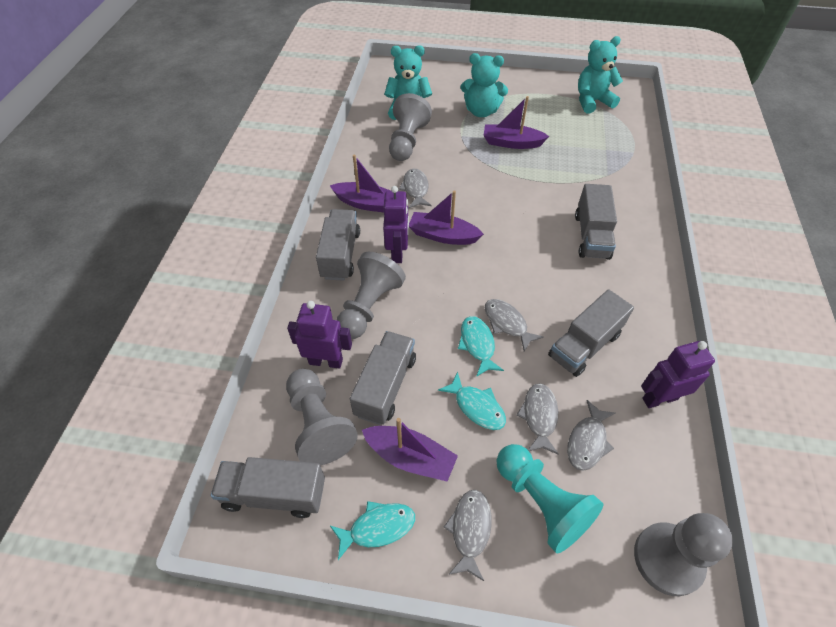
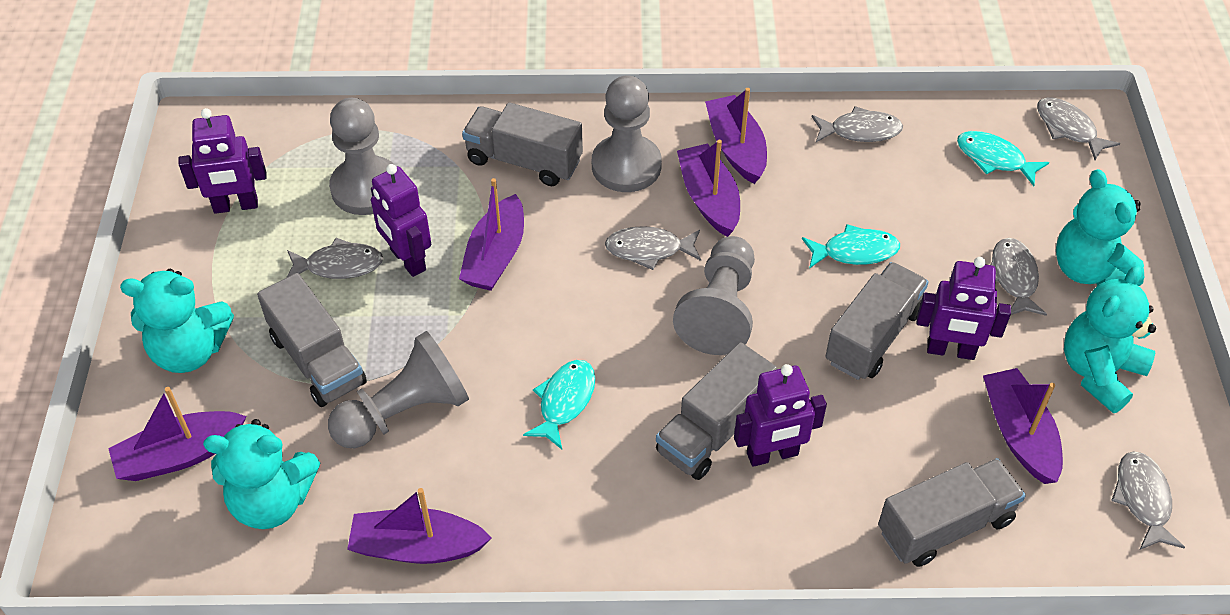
grey fish: 5 -> 6
purple boat: 4 -> 6
purple robot: 3 -> 4
turquoise pawn: 1 -> 0
turquoise teddy bear: 3 -> 4

